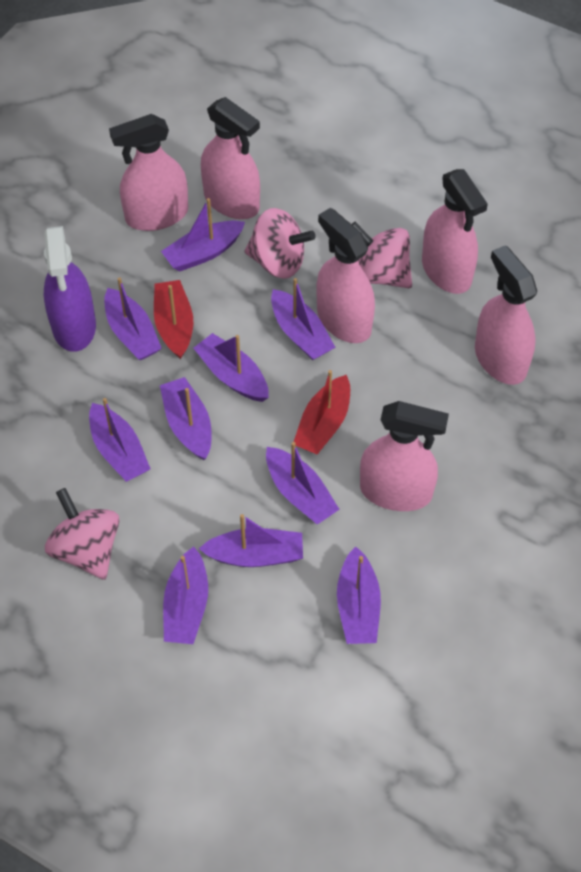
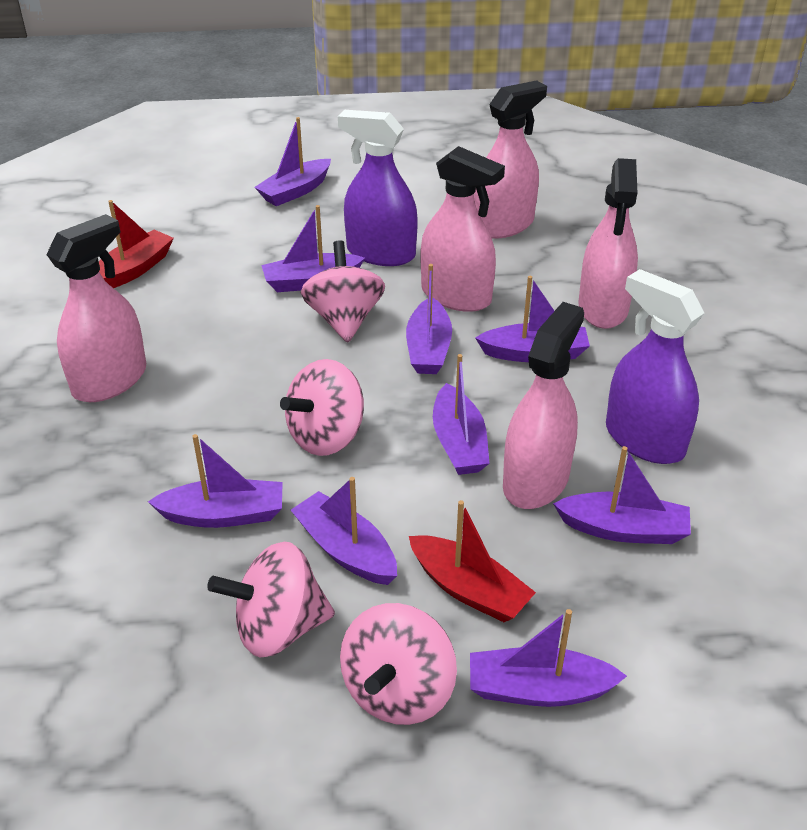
pink spinning top: 3 -> 4
pink spray bottle: 6 -> 5
purple boat: 10 -> 9
purple spray bottle: 1 -> 2

